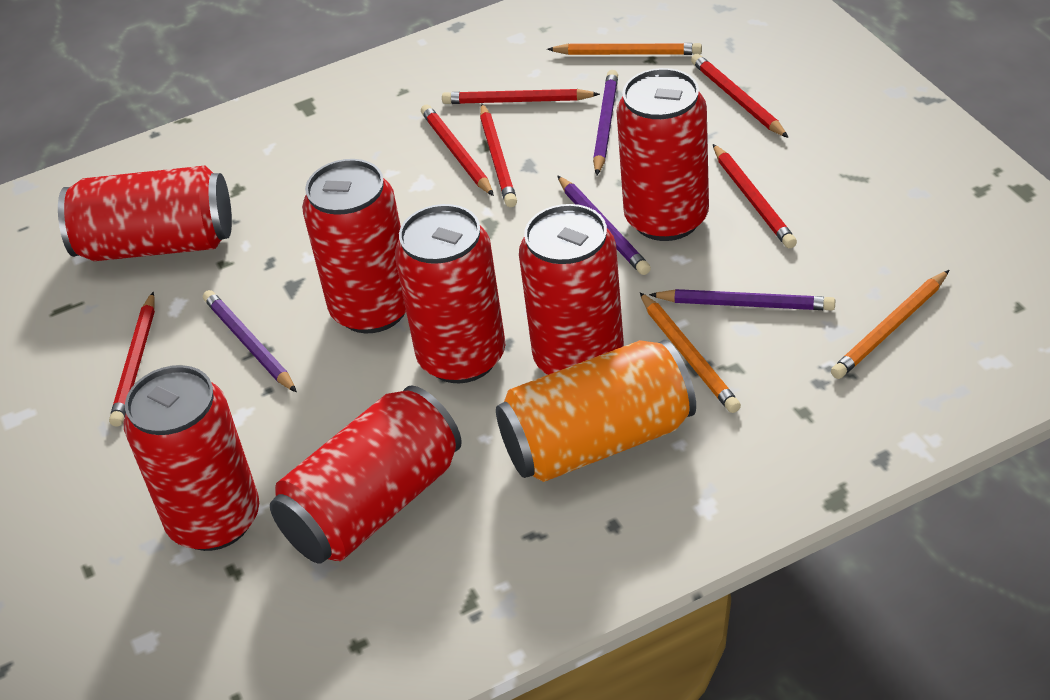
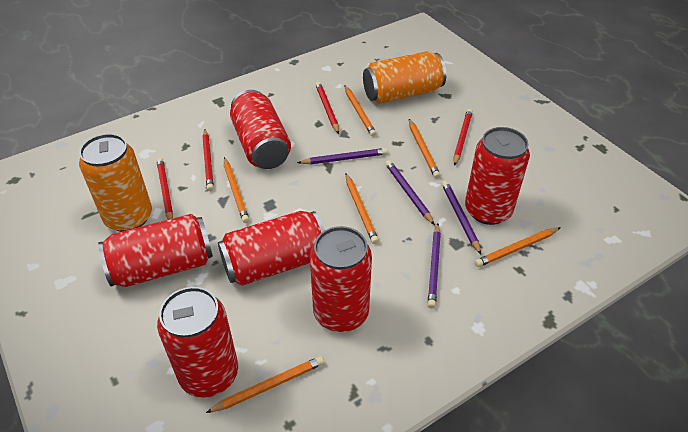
orange can: 1 -> 2
orange pencil: 3 -> 6
red can: 7 -> 6
red pencil: 6 -> 4

